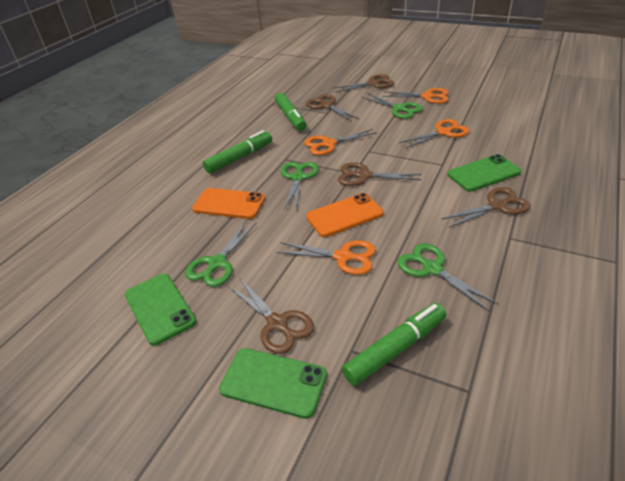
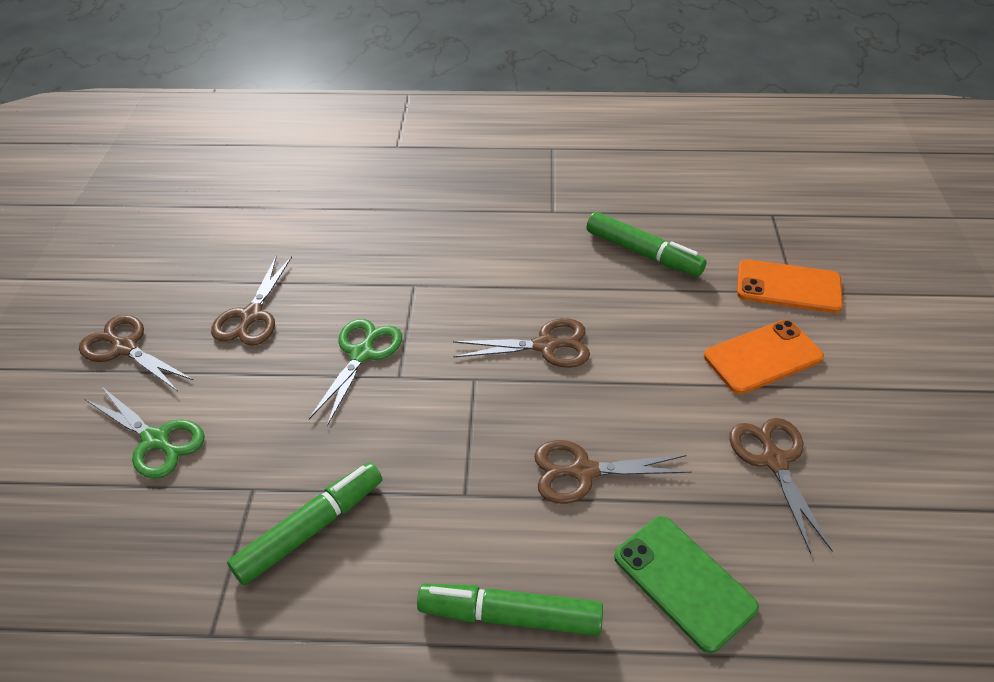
green phone: 3 -> 1
green scissors: 4 -> 2
orange scissors: 4 -> 0

